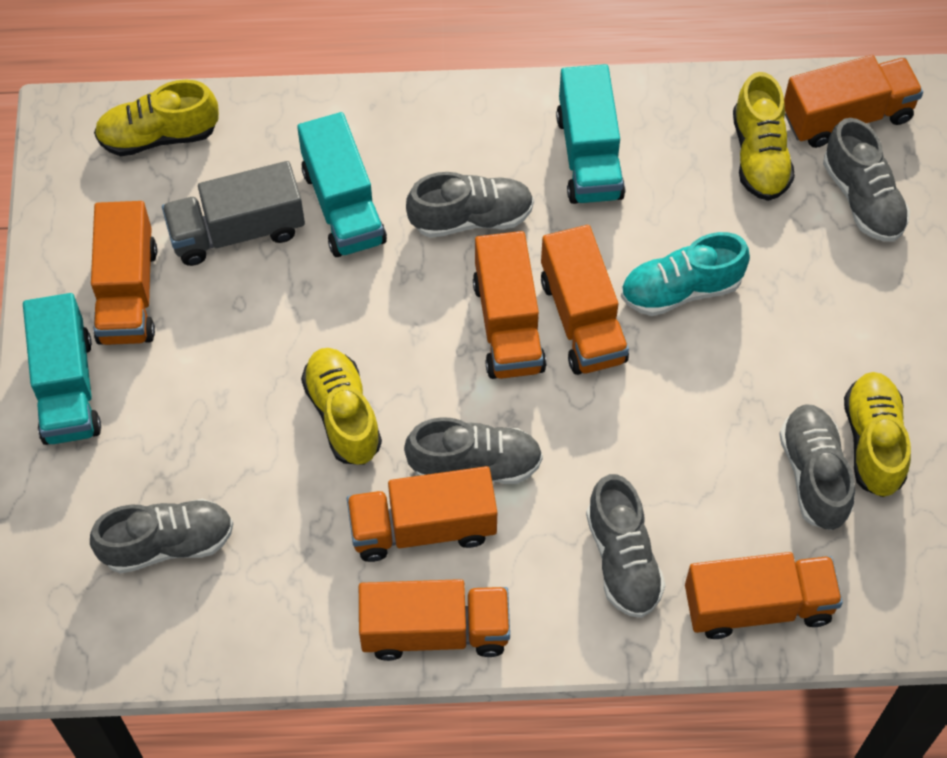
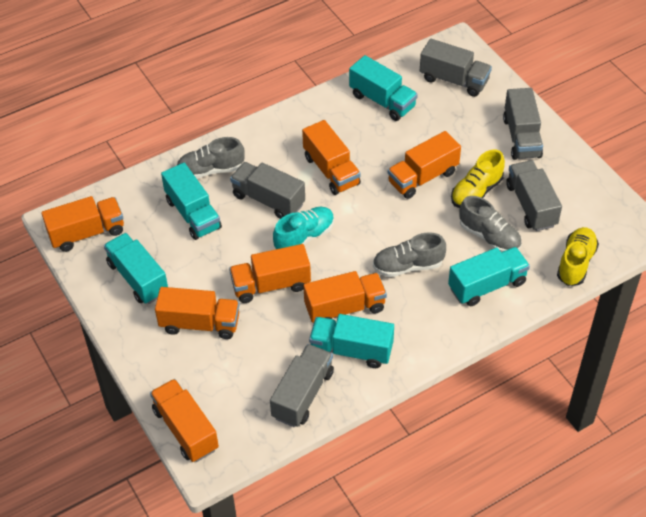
grey shoe: 6 -> 3
grey truck: 1 -> 5
turquoise truck: 3 -> 5
yellow shoe: 4 -> 2

